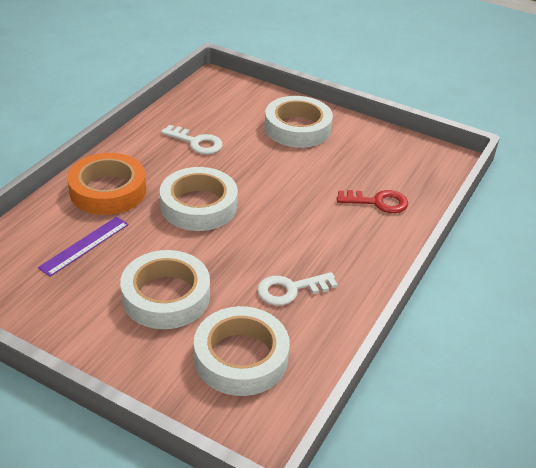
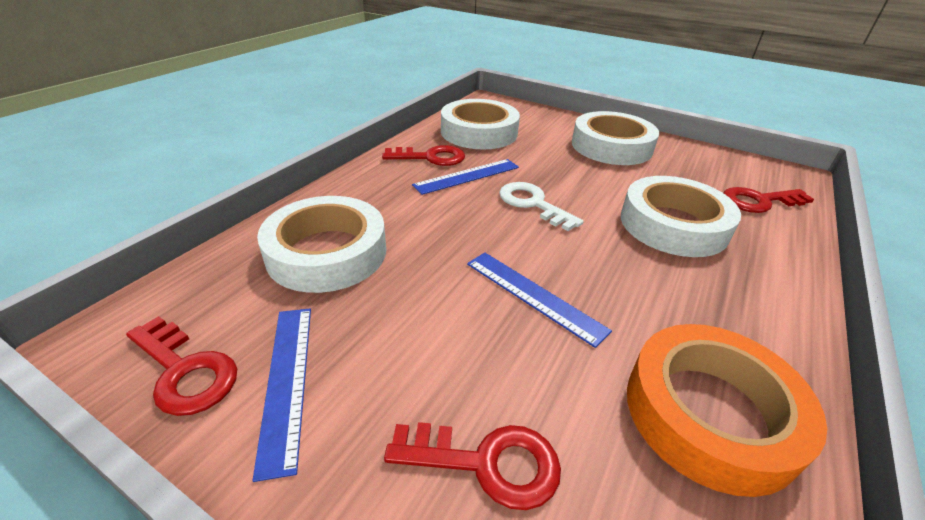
blue ruler: 0 -> 3
purple ruler: 1 -> 0
red key: 1 -> 4
white key: 2 -> 1

